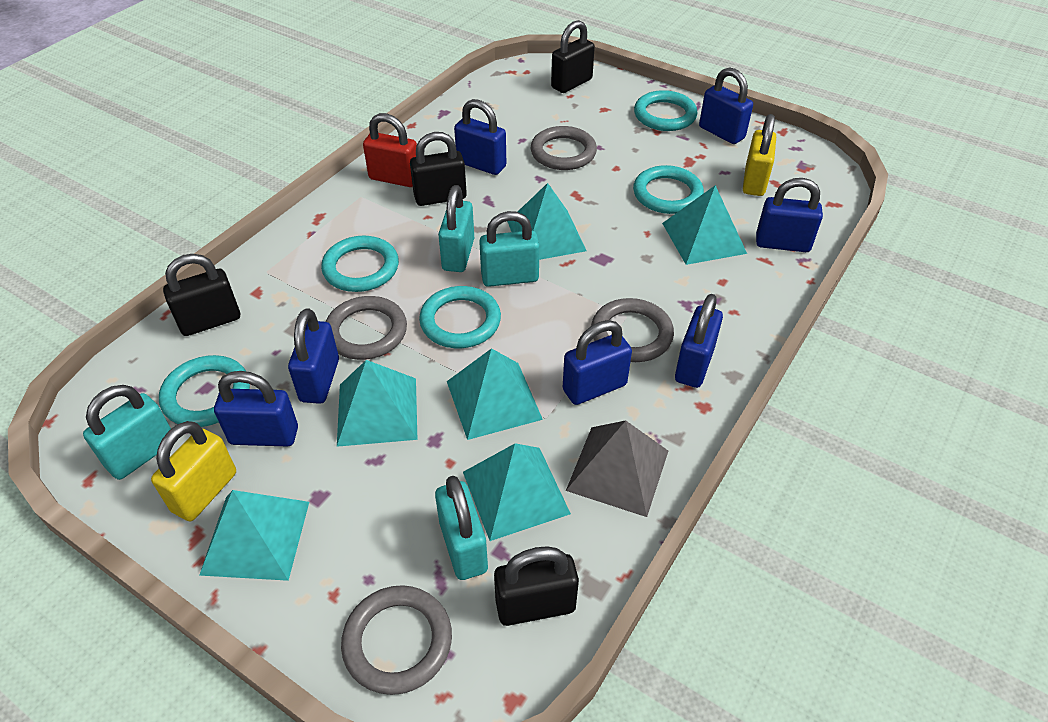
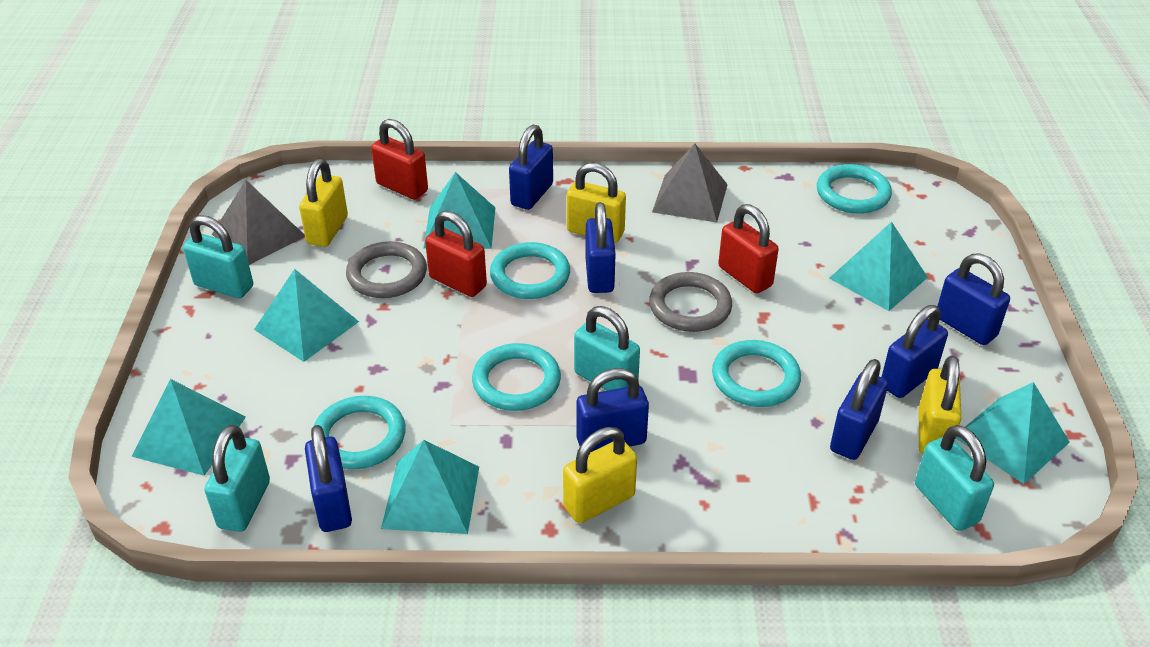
black padlock: 4 -> 0
grey pyramid: 1 -> 2
grey ring: 4 -> 2
red padlock: 1 -> 3
yellow padlock: 2 -> 4

